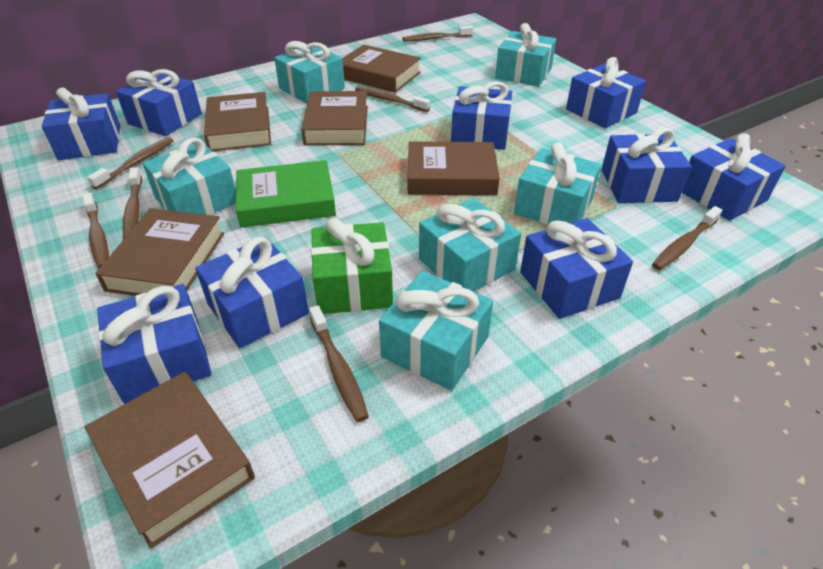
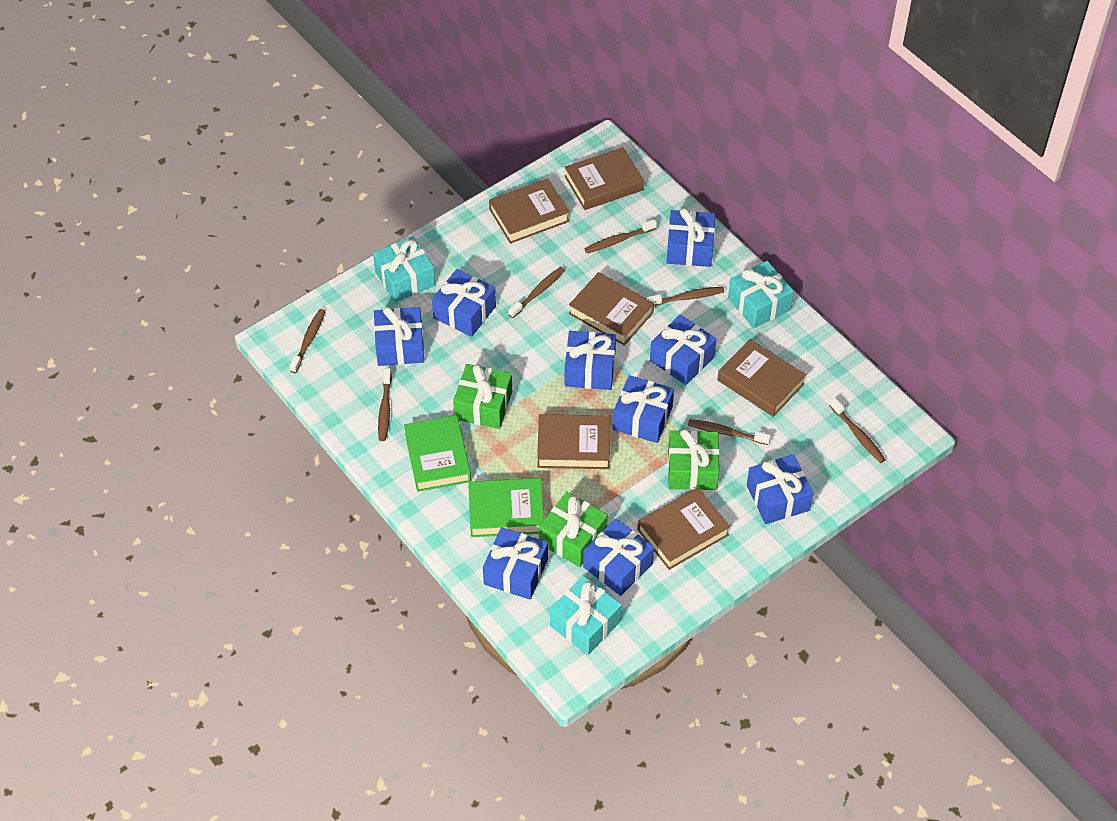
green book: 1 -> 2
green gift: 1 -> 3
turquoise gift: 6 -> 3

